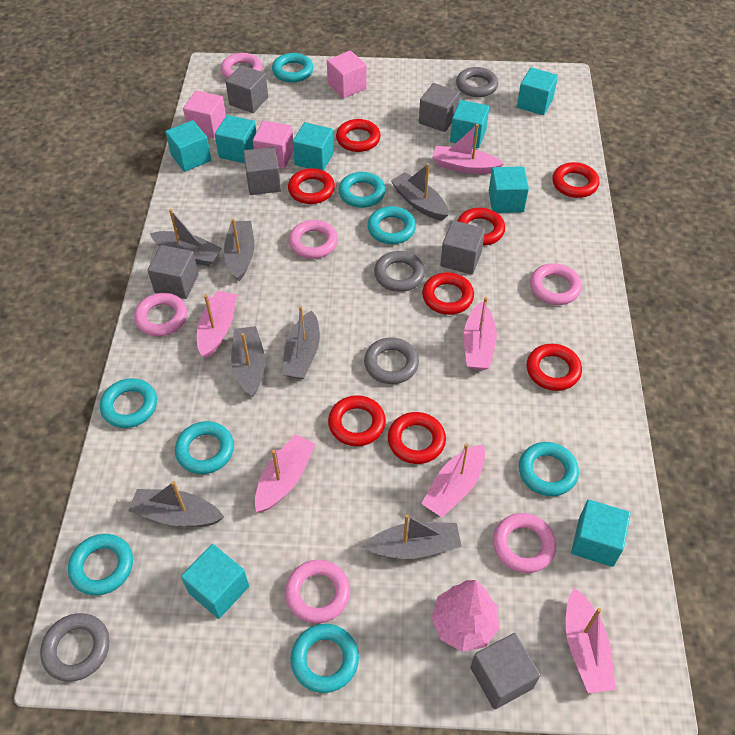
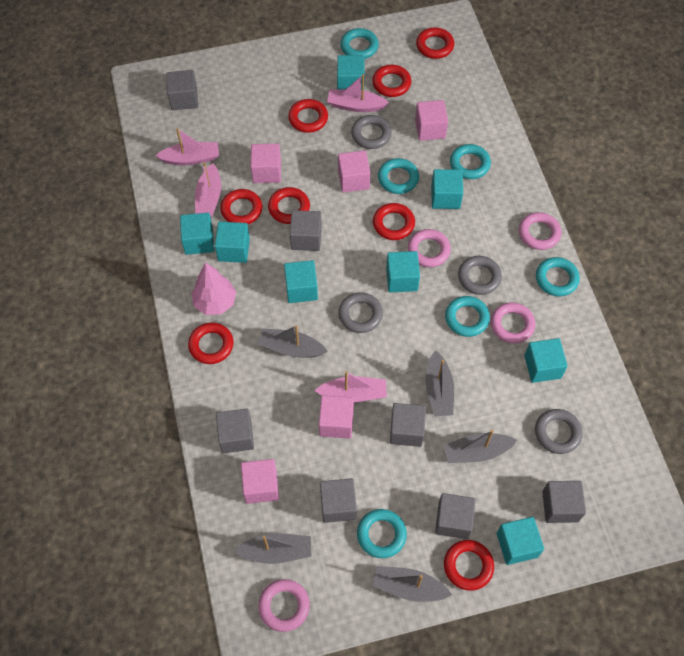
grey boat: 7 -> 5
grey cube: 6 -> 7
pink boat: 6 -> 4
pink cube: 3 -> 5
pink ring: 6 -> 4
turquoise ring: 8 -> 6

